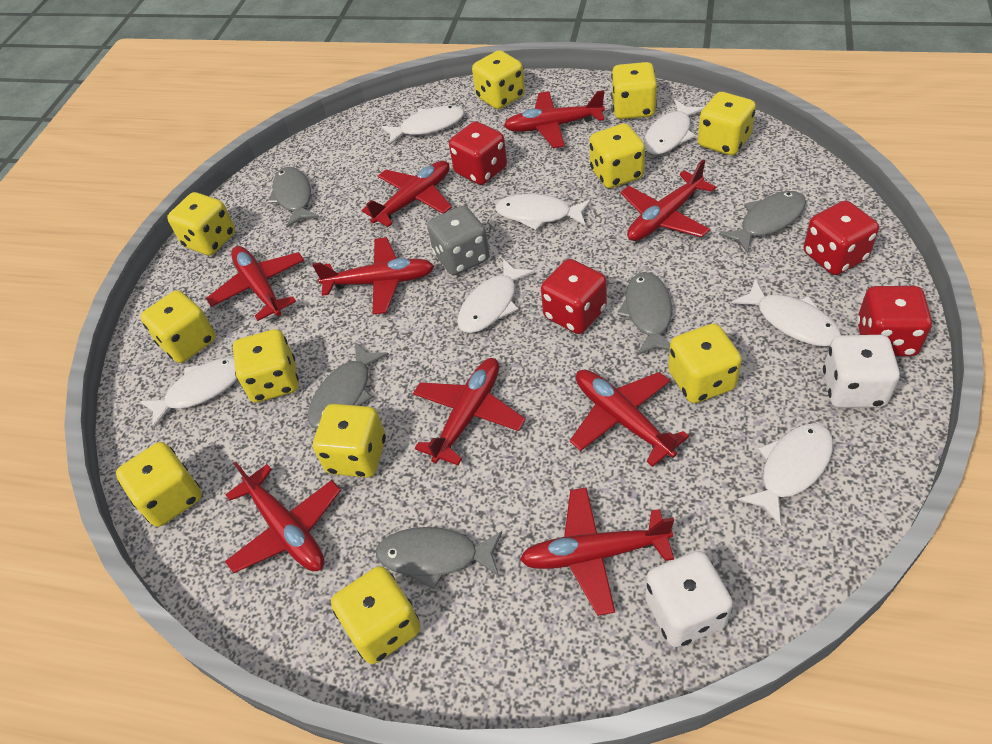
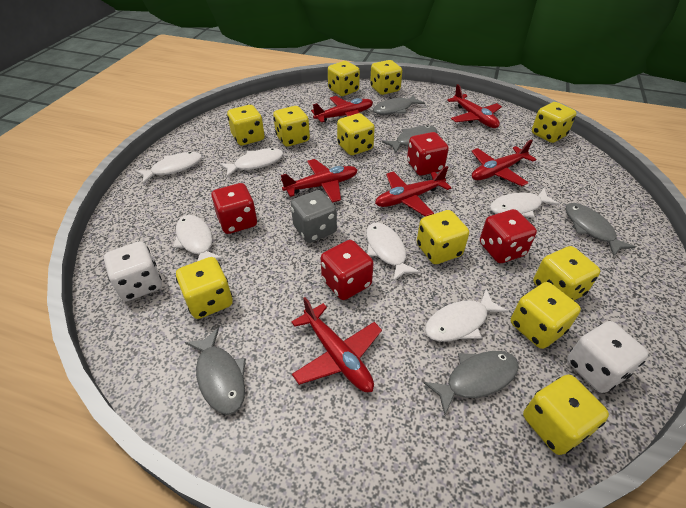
red plane: 9 -> 6
white fish: 7 -> 6

